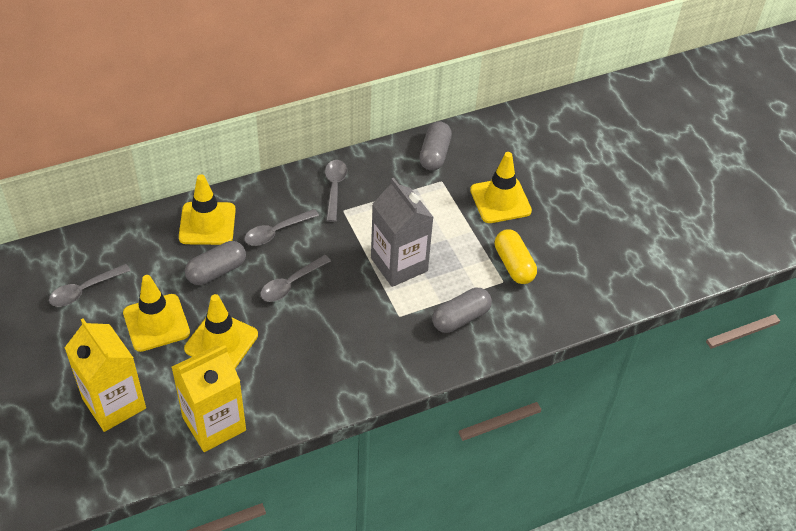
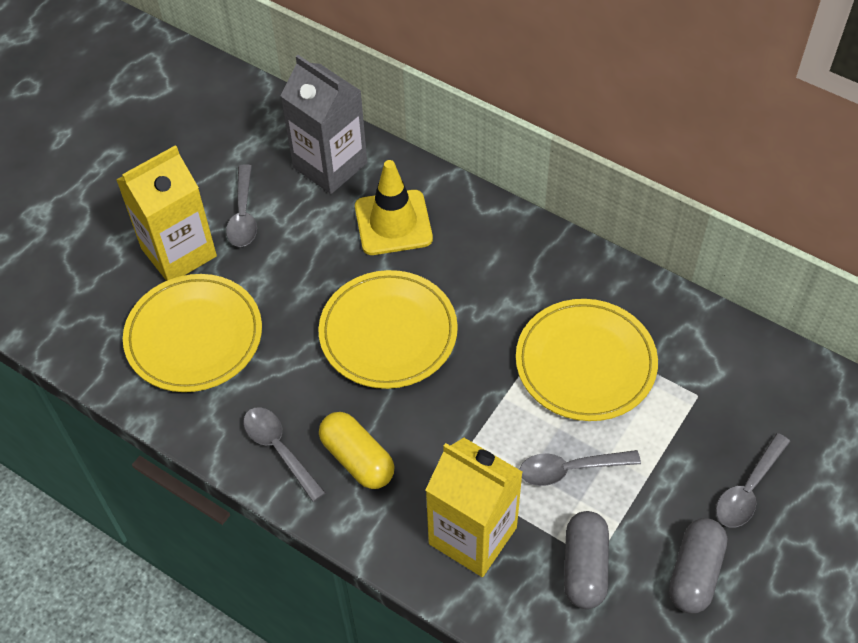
grey capsule: 3 -> 2
yellow plate: 0 -> 3
yellow traffic cone: 4 -> 1

